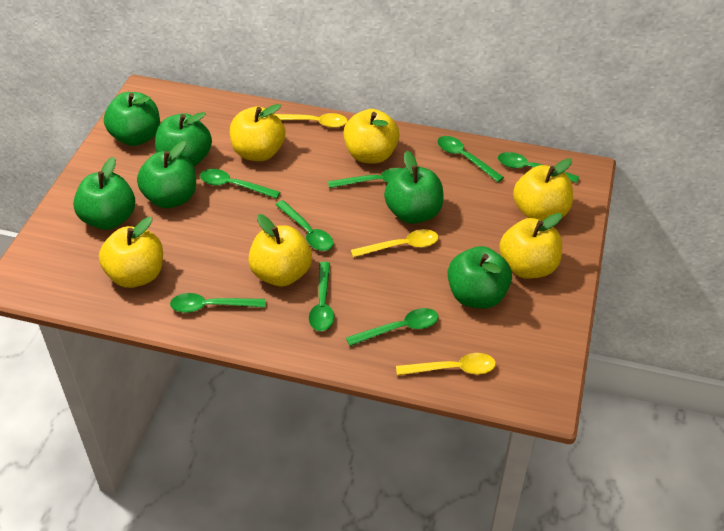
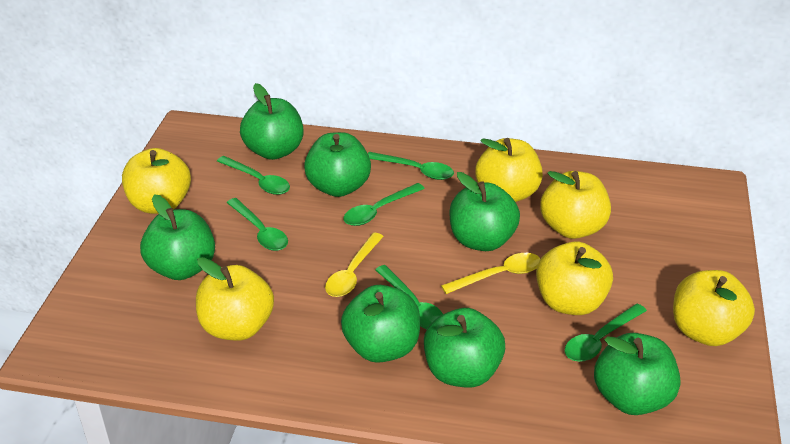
green apple: 6 -> 7
green spoon: 8 -> 6
yellow spoon: 3 -> 2

